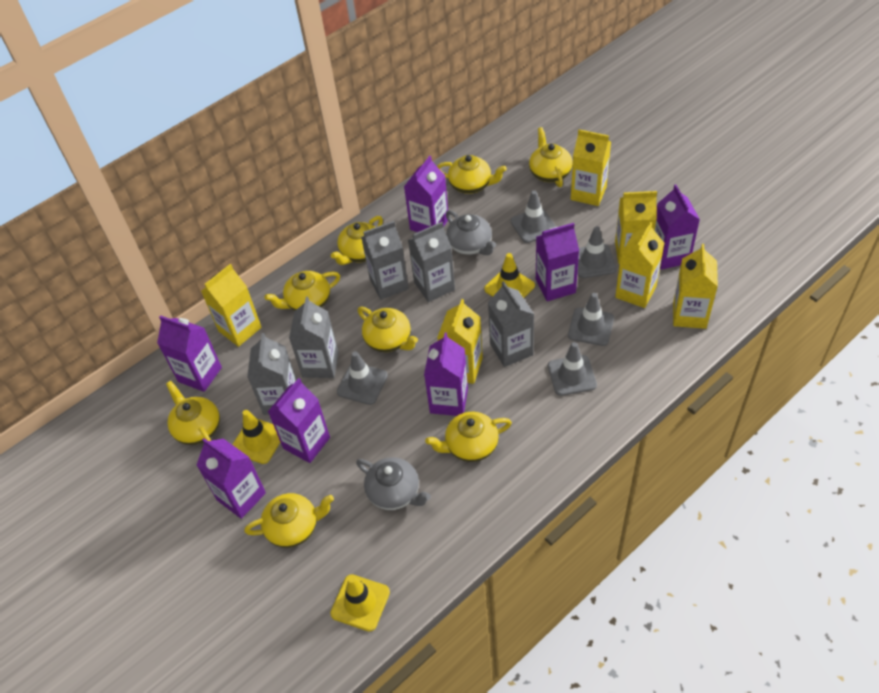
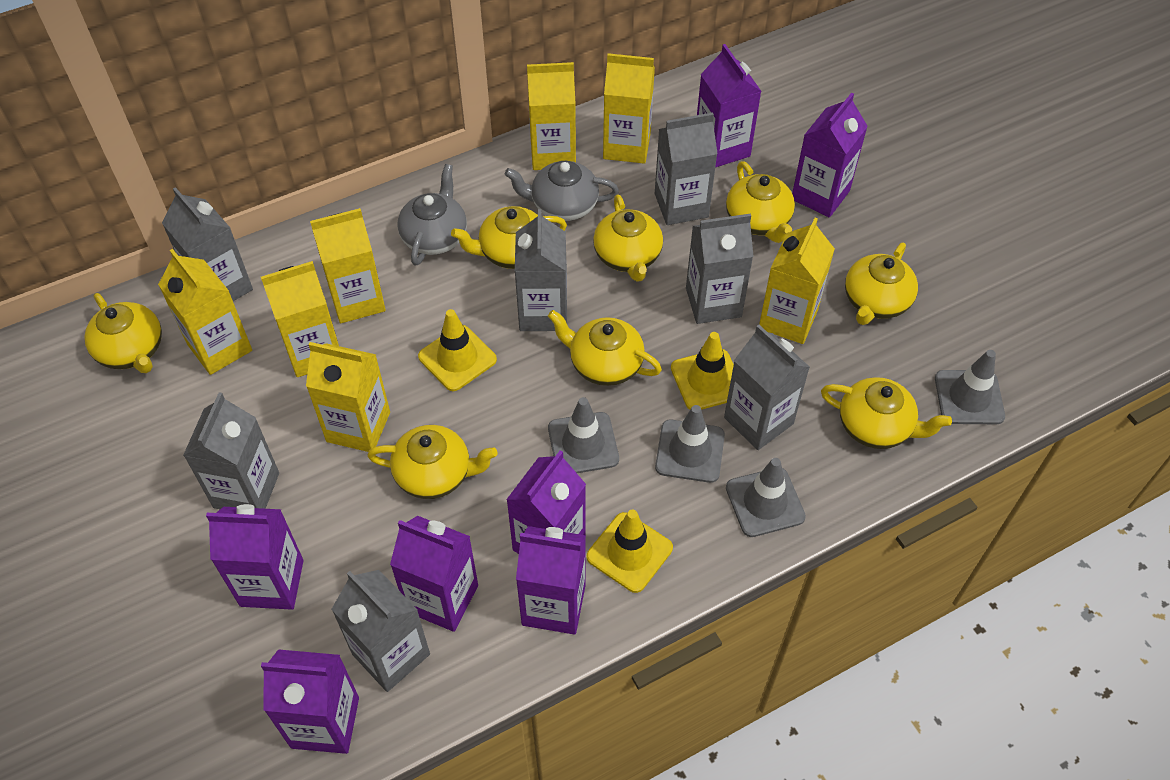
grey carton: 5 -> 7
grey traffic cone: 5 -> 4
yellow carton: 6 -> 7

